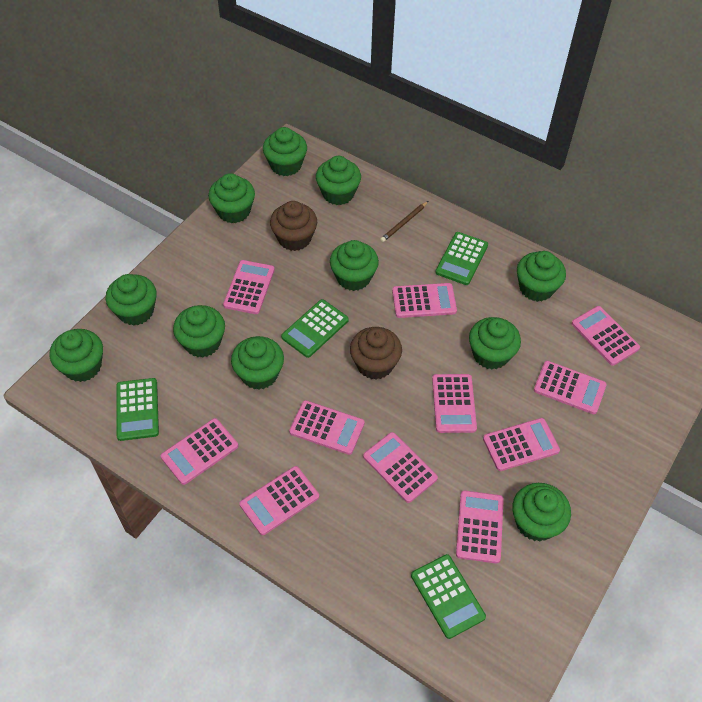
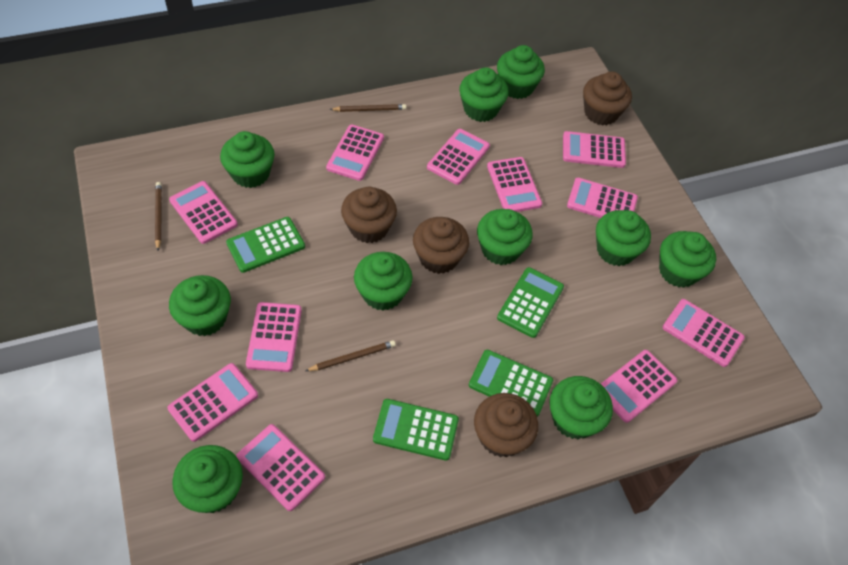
brown cupcake: 2 -> 4
brown pencil: 1 -> 3
green cupcake: 11 -> 10

